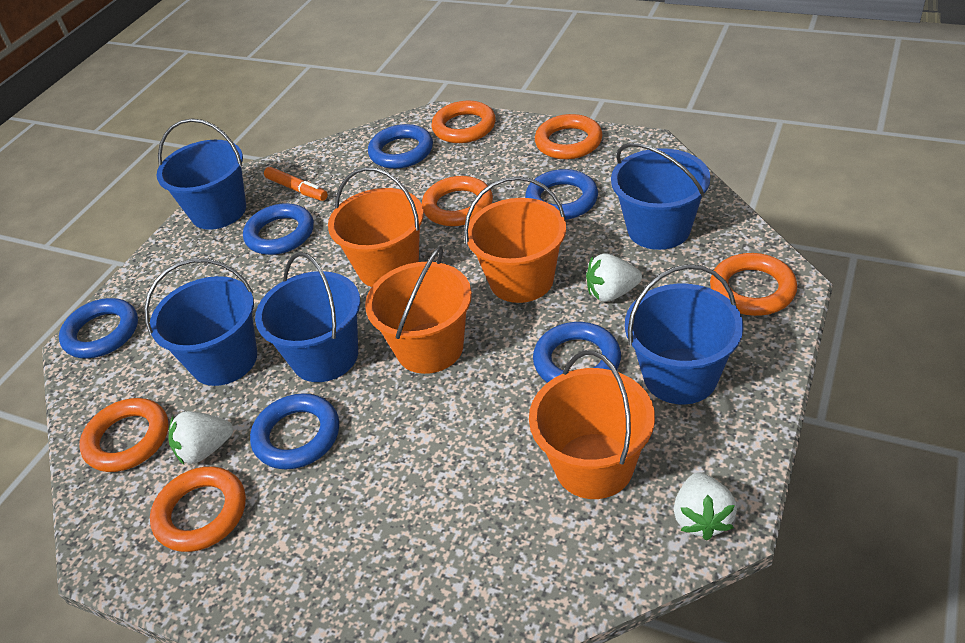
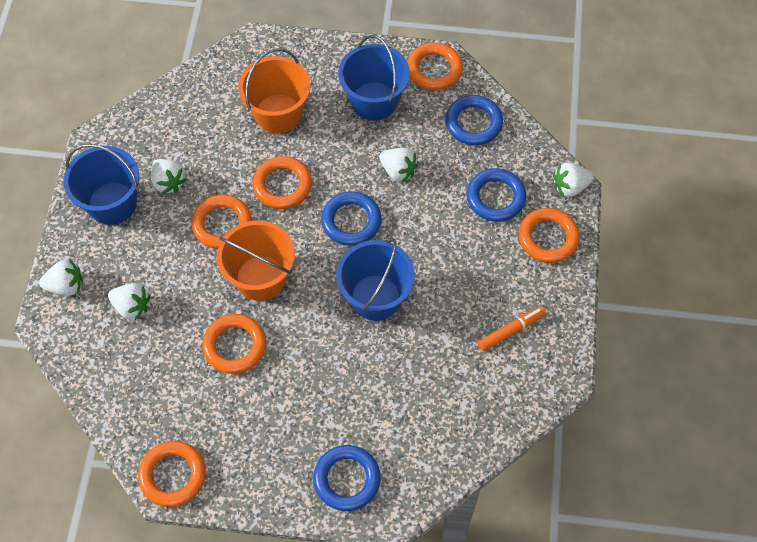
blue bucket: 5 -> 3
blue ring: 6 -> 4
orange bucket: 4 -> 2
white strawberry: 3 -> 5

